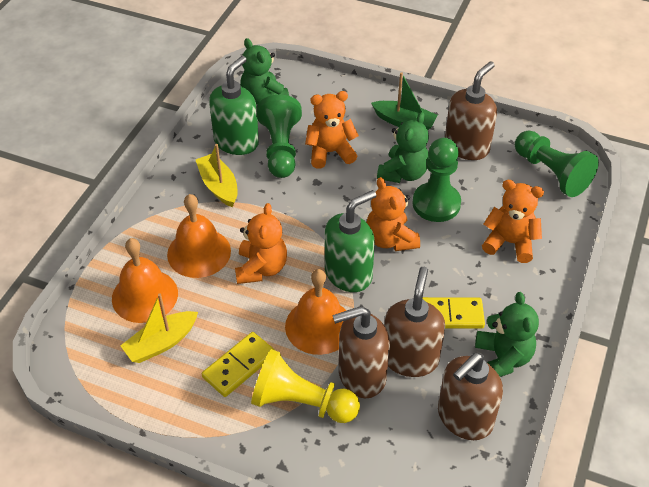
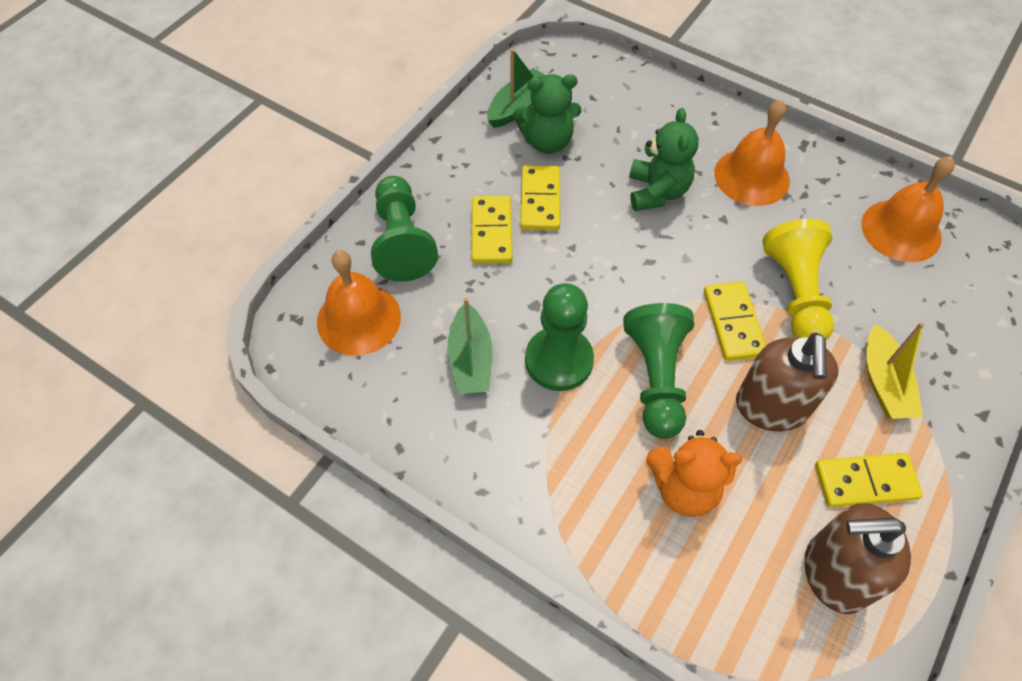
brown soap dispenser: 4 -> 2
green boat: 1 -> 2
green soap dispenser: 2 -> 0
green teddy bear: 3 -> 2
orange teddy bear: 4 -> 1
yellow boat: 2 -> 1
yellow domino: 2 -> 4

